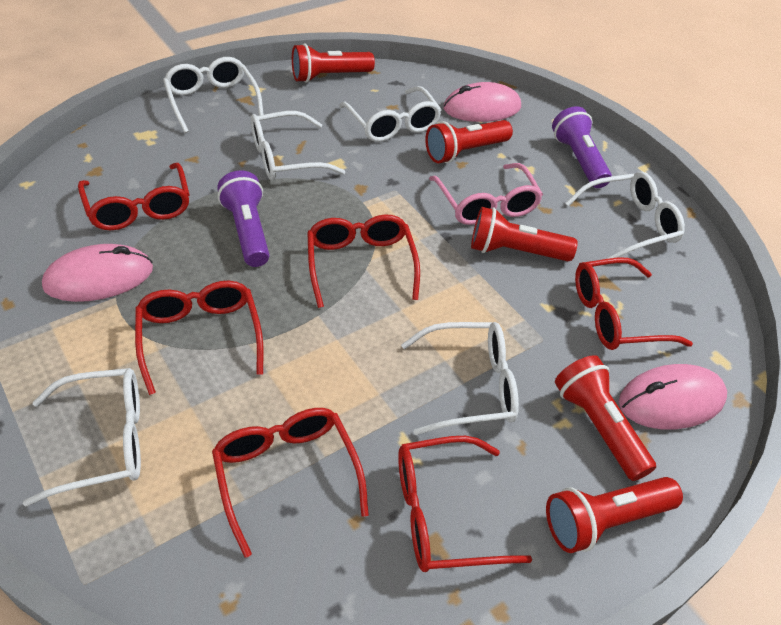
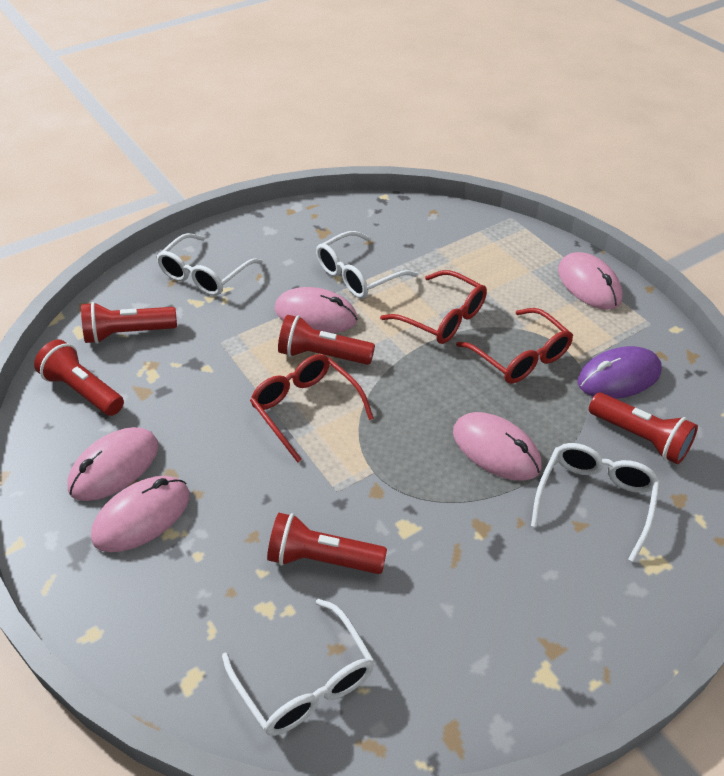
pink glasses: 1 -> 0
pink mouse: 3 -> 5
purple flashlight: 2 -> 0
purple mouse: 0 -> 1
red glasses: 6 -> 3
white glasses: 6 -> 4

